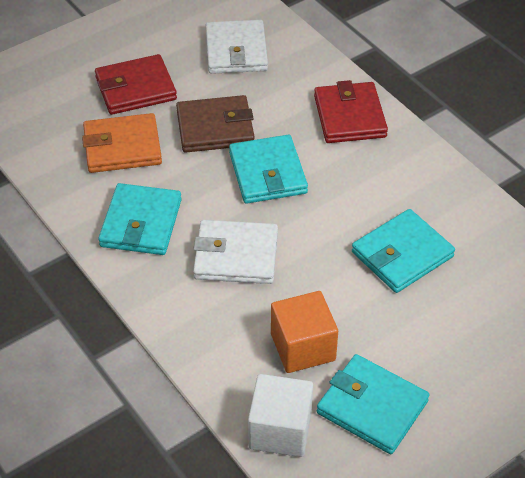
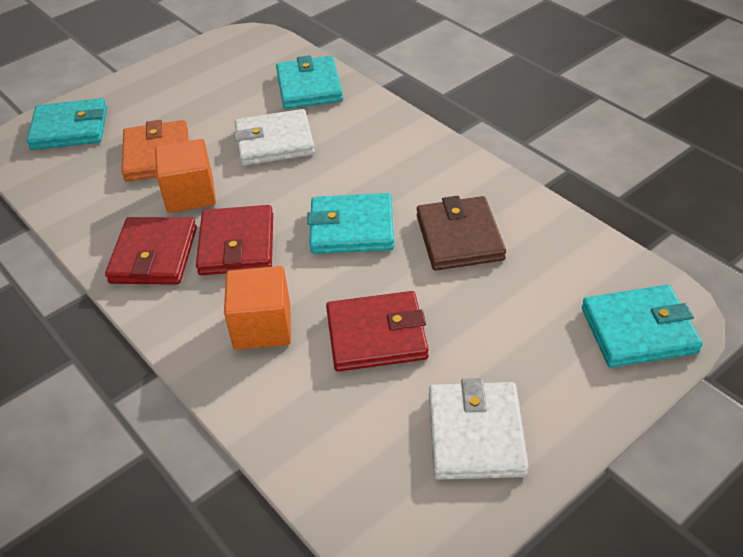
orange cube: 1 -> 2
red wallet: 2 -> 3
white cube: 1 -> 0

